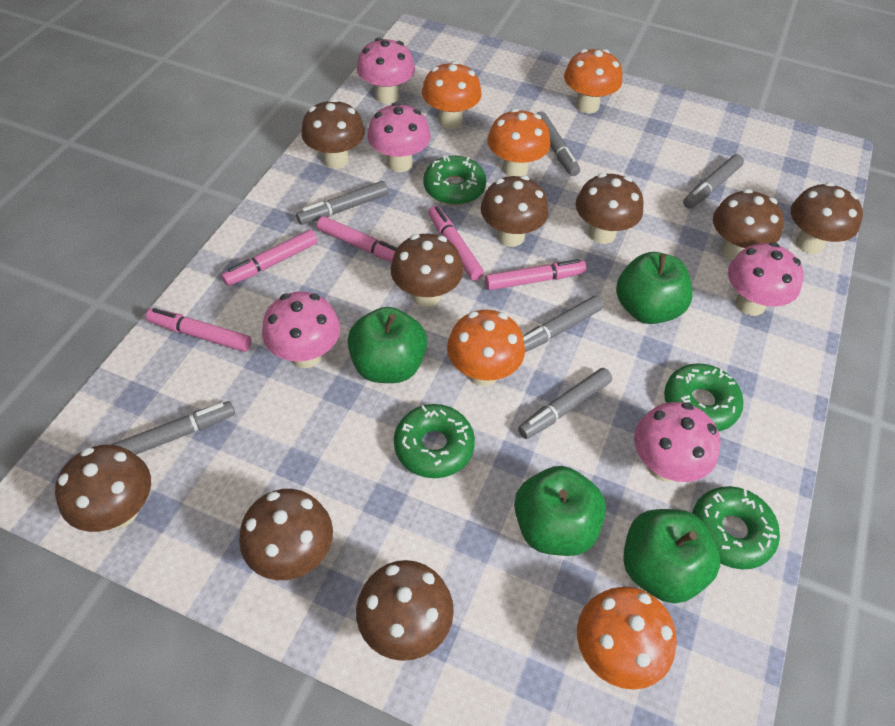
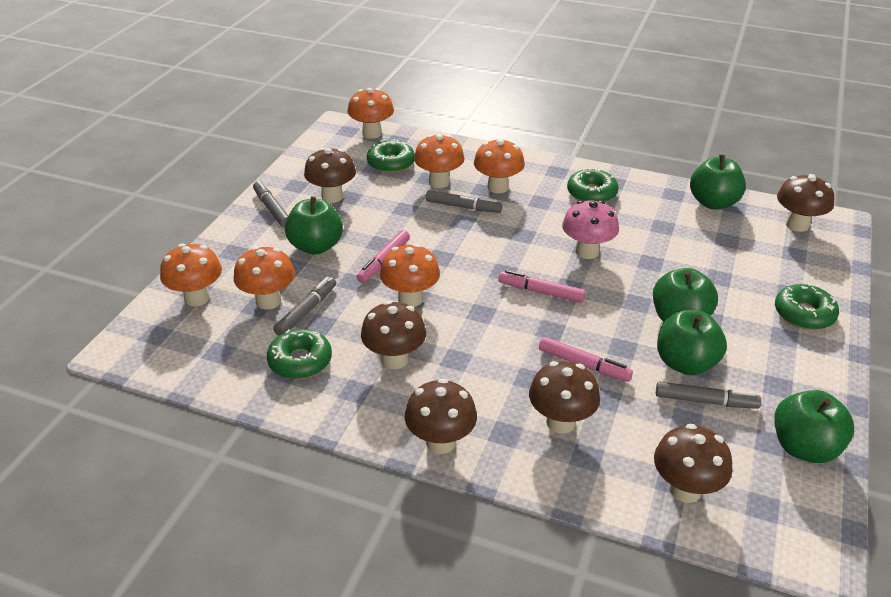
brown mushroom: 9 -> 6
green apple: 4 -> 5
grey marker: 6 -> 4
orange mushroom: 5 -> 6
pink marker: 5 -> 3
pink mushroom: 5 -> 1

